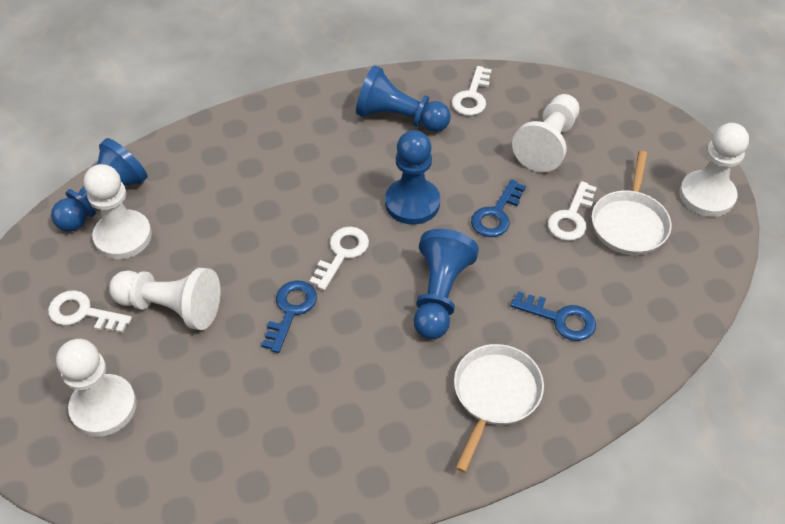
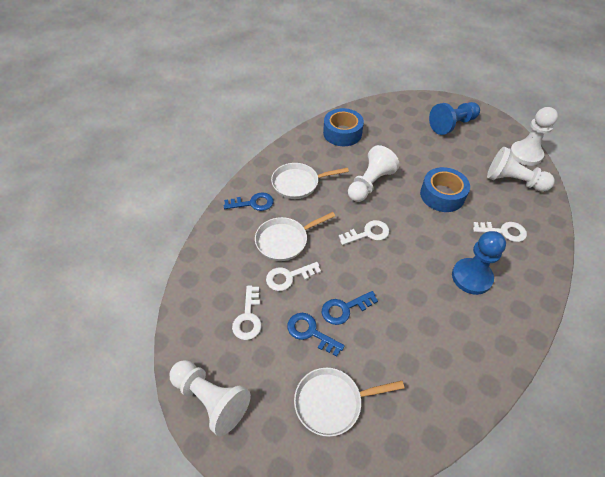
blue pawn: 4 -> 2
blue tape: 0 -> 2
white pan: 2 -> 3
white pawn: 5 -> 4

